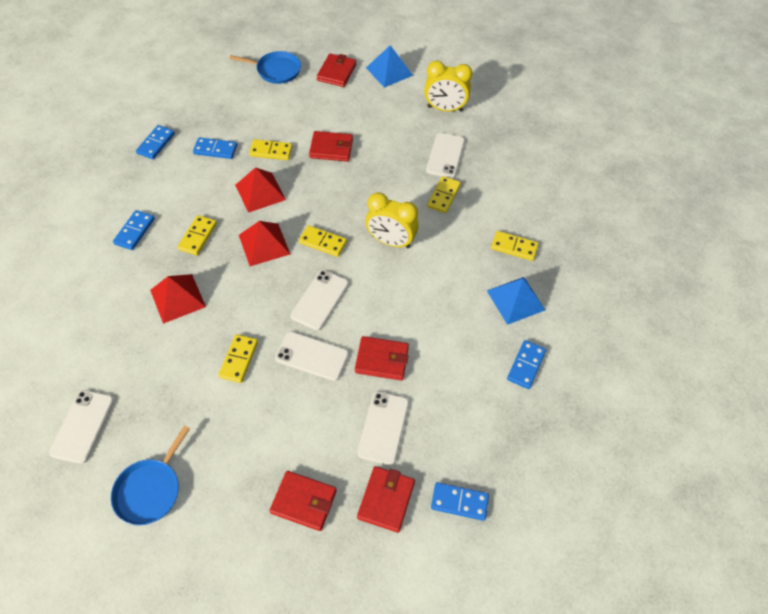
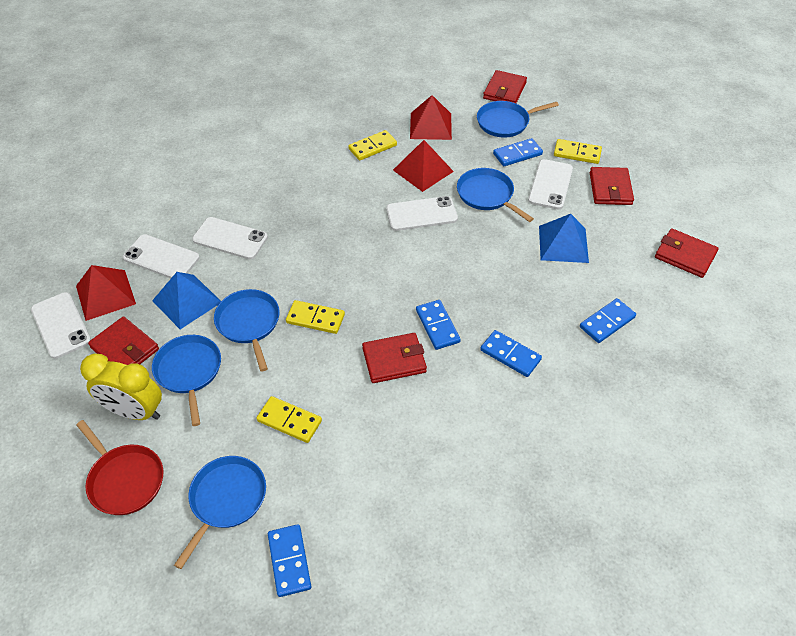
blue pan: 2 -> 5
red pan: 0 -> 1
yellow clock: 2 -> 1
yellow domino: 6 -> 4

